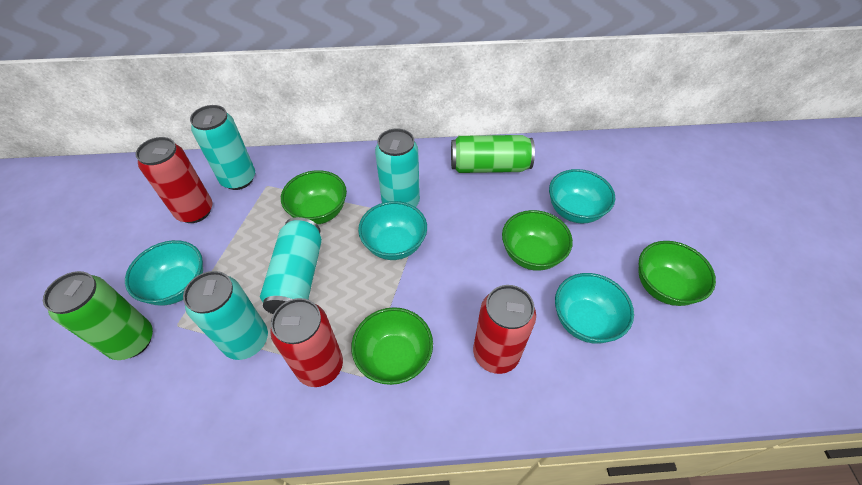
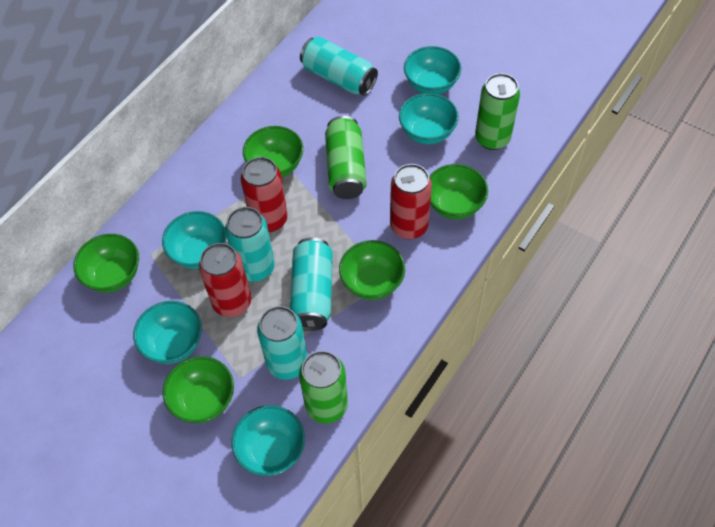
green bowl: 4 -> 5
green can: 2 -> 3
turquoise bowl: 4 -> 5

